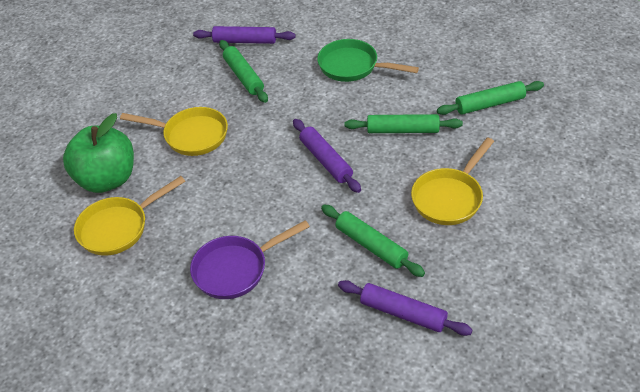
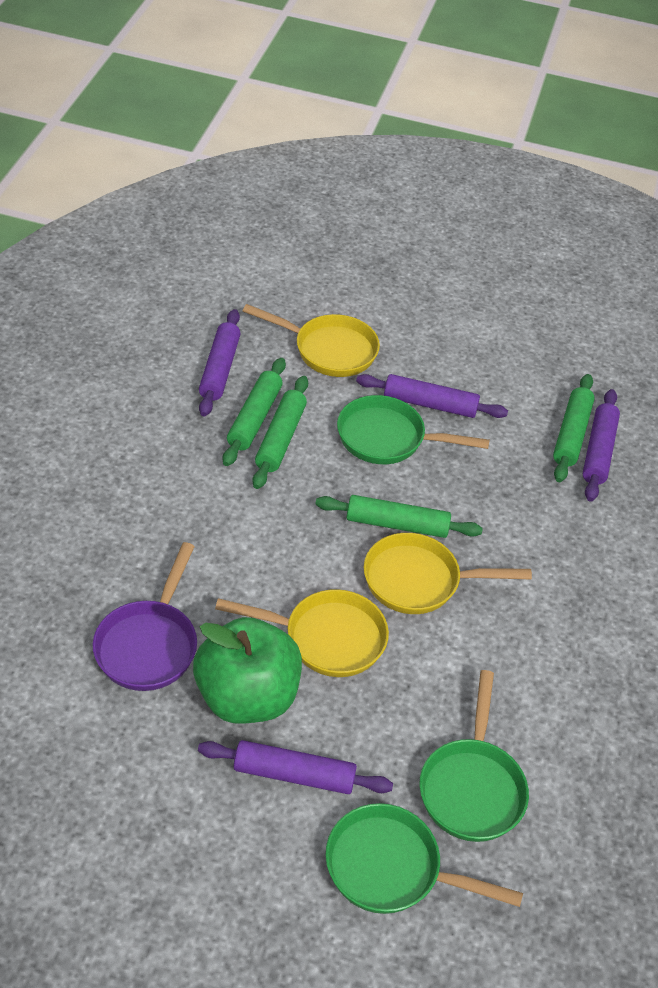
green pan: 1 -> 3
purple rolling pin: 3 -> 4

